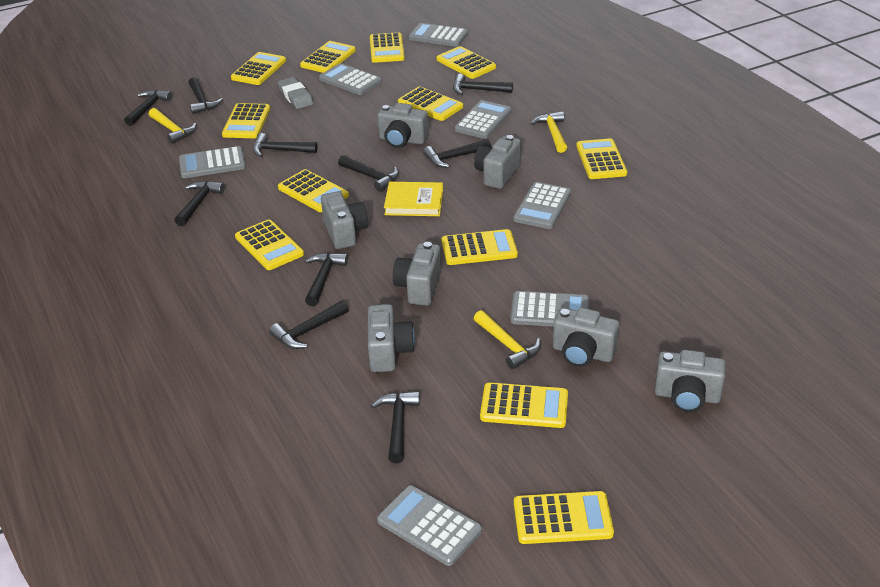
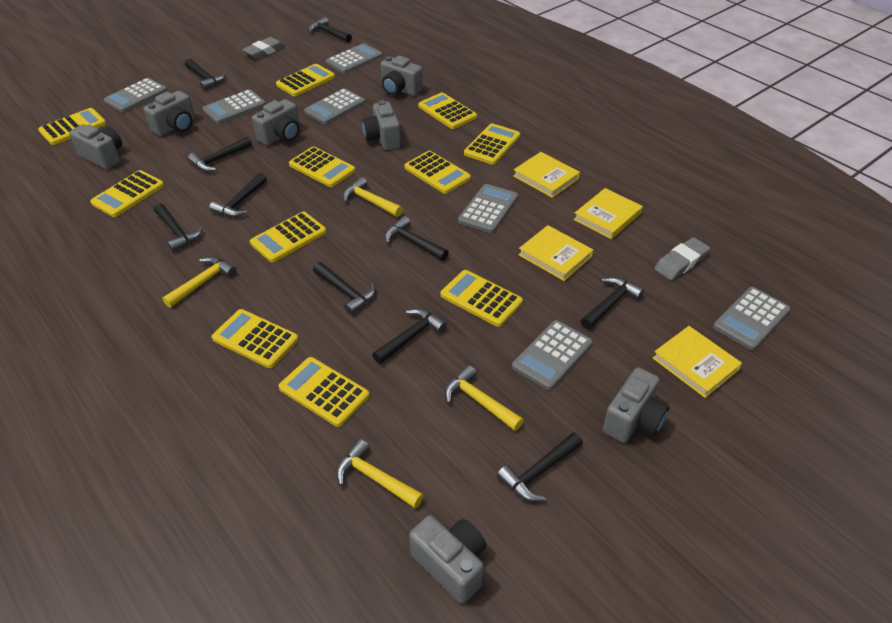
grey eraser: 1 -> 2
yellow book: 1 -> 4
yellow calculator: 12 -> 11
yellow hammer: 3 -> 4

